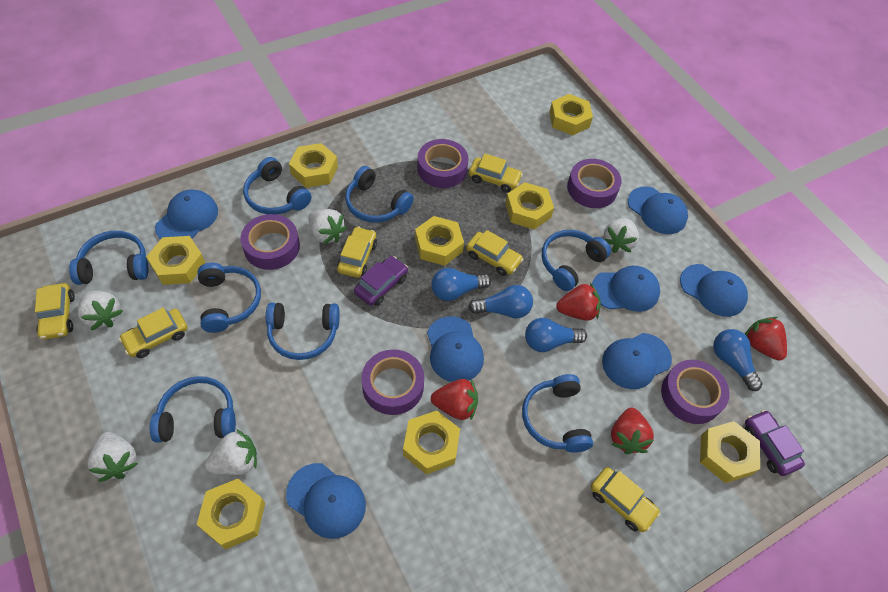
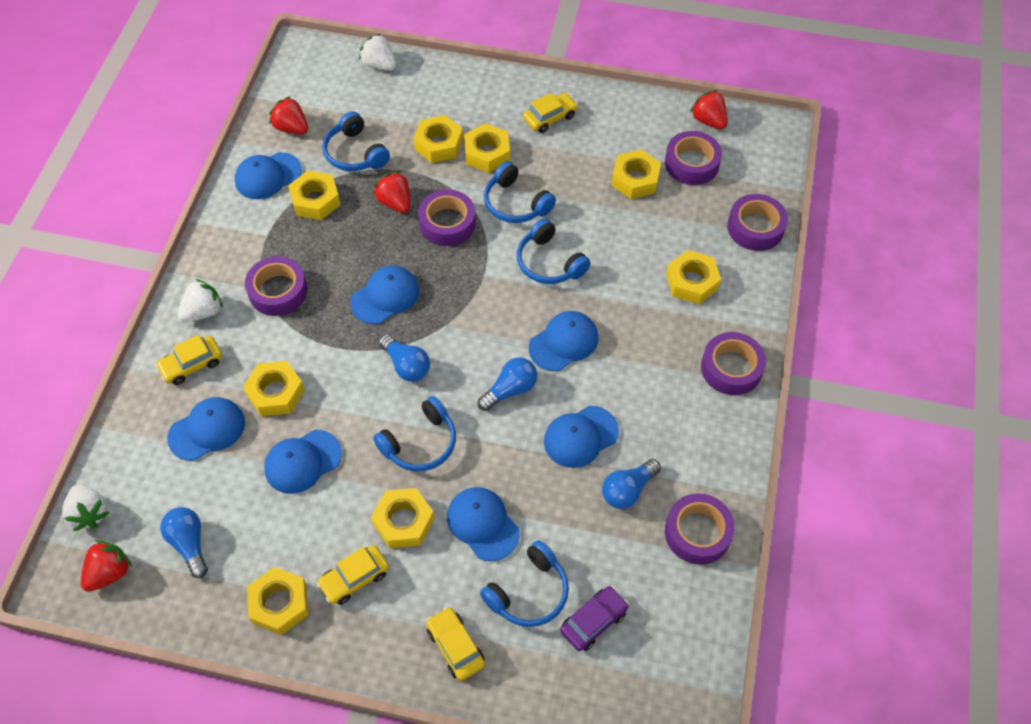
blue headphones: 8 -> 5
purple car: 2 -> 1
purple tape: 5 -> 6
white strawberry: 5 -> 3
yellow car: 6 -> 4

